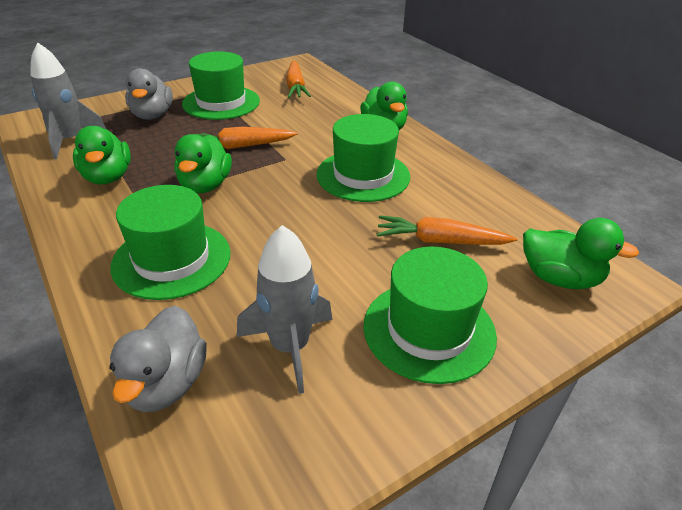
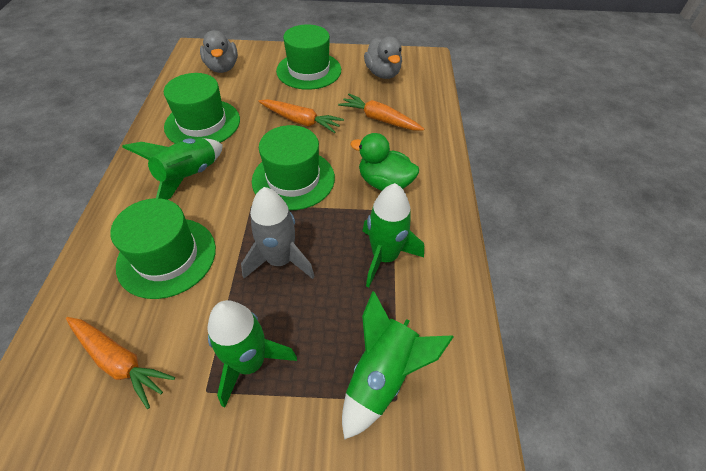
green duck: 4 -> 1
green rocket: 0 -> 4
grey rocket: 2 -> 1

